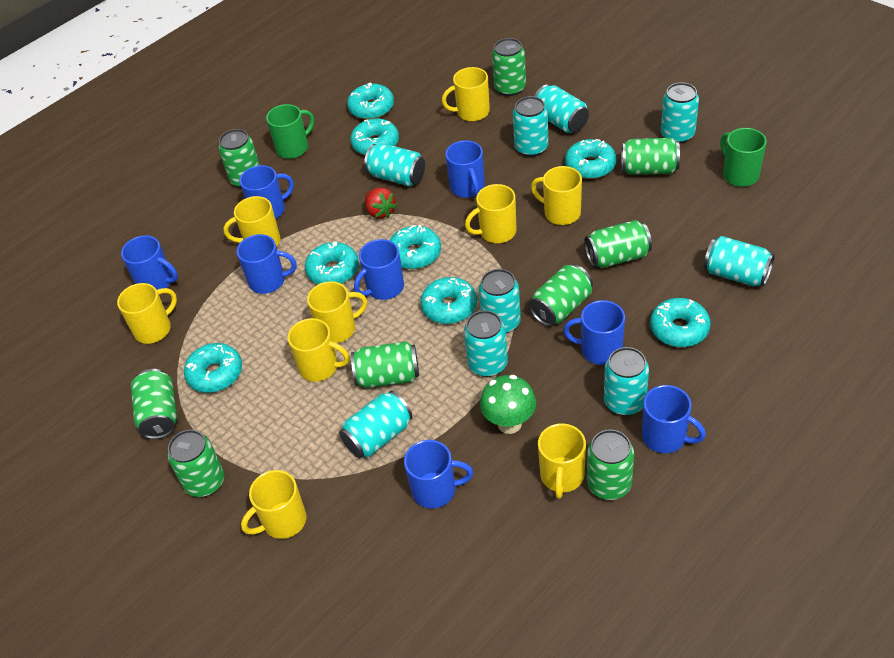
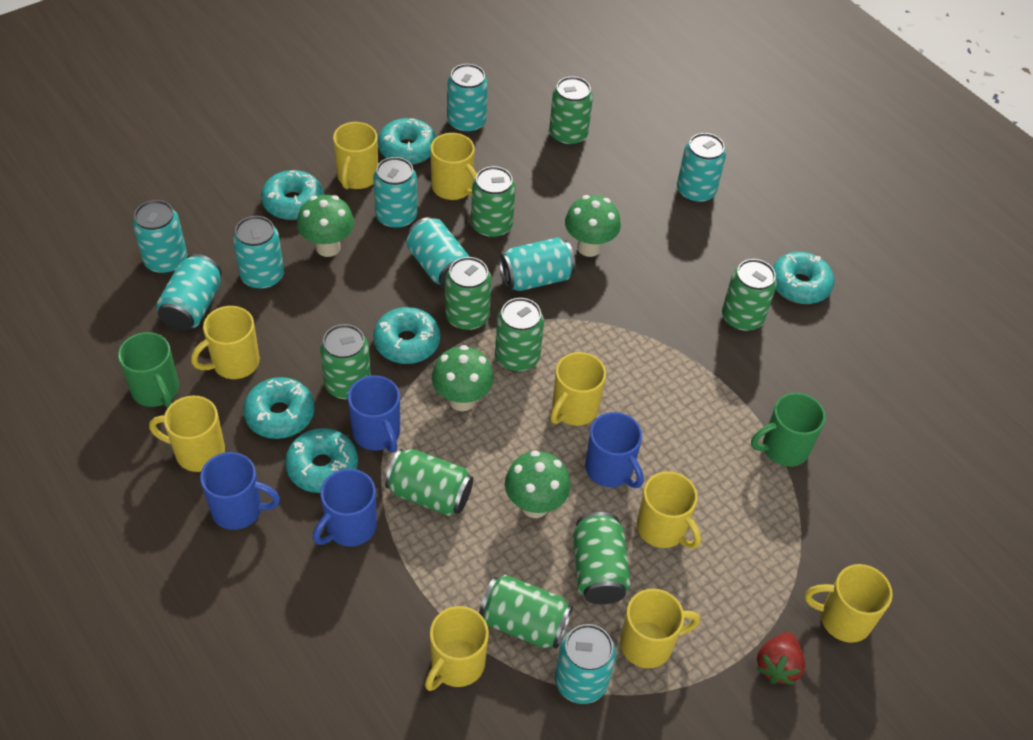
blue mug: 8 -> 4
green mushroom: 1 -> 4
turquoise donut: 8 -> 6

